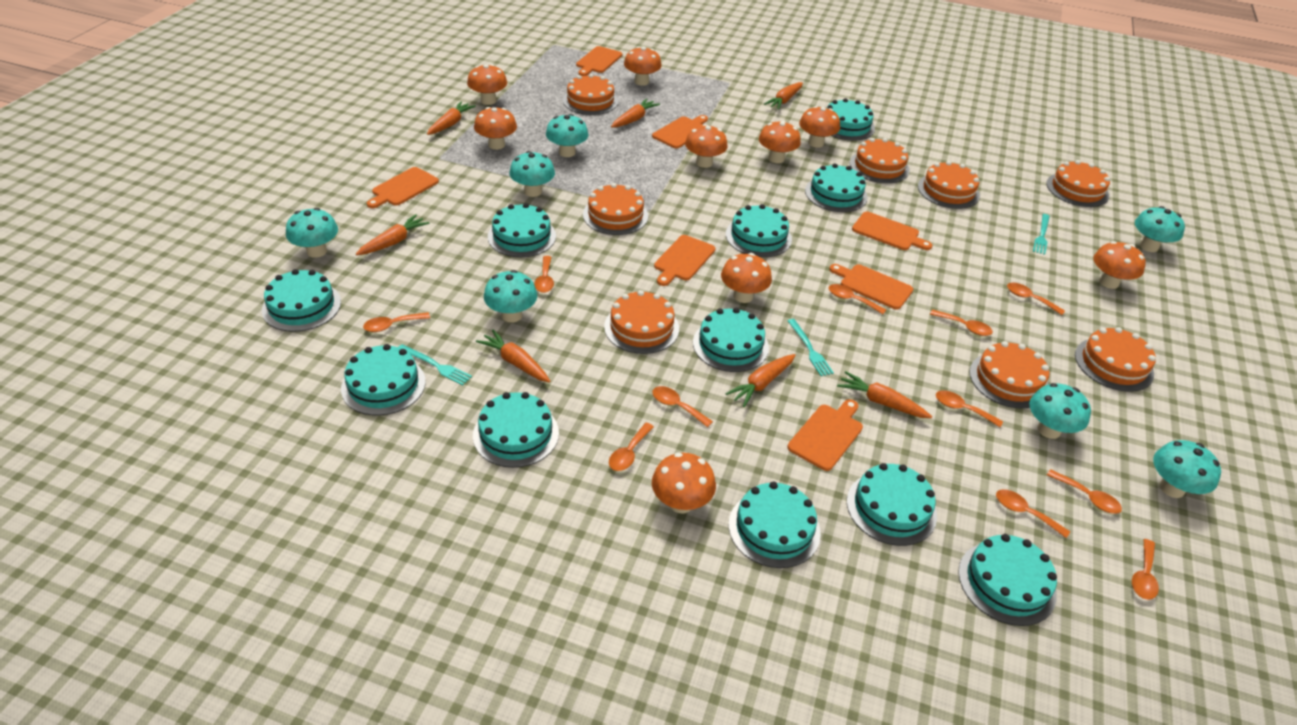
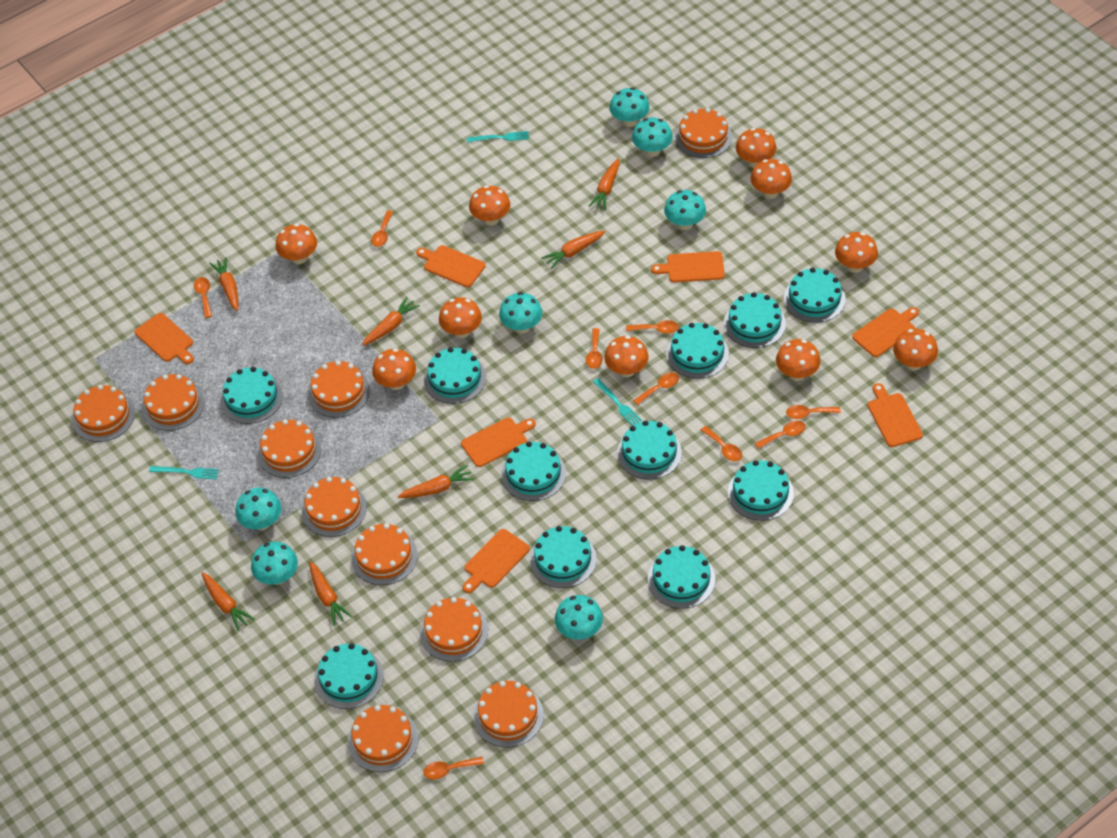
orange cake: 8 -> 10
orange mushroom: 9 -> 10
orange spoon: 11 -> 9

